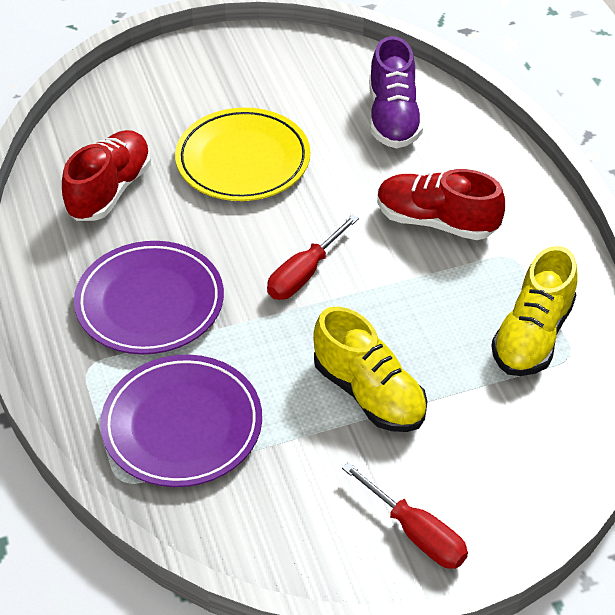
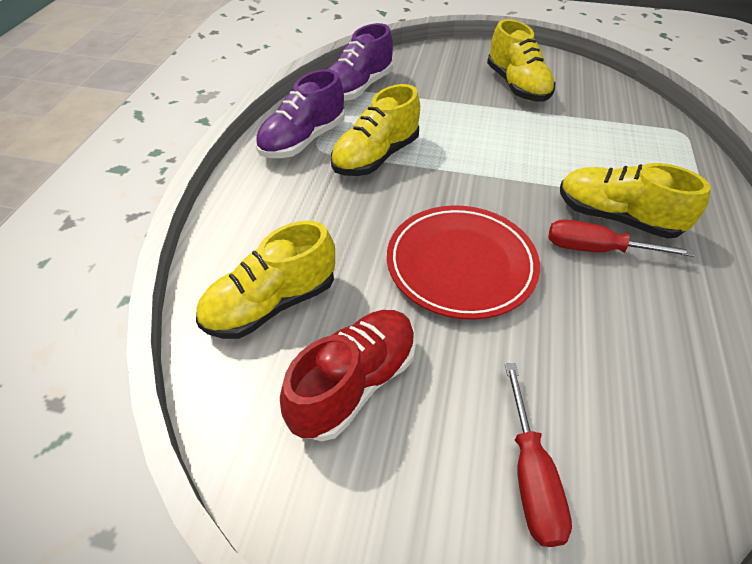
purple plate: 2 -> 0
purple shoe: 1 -> 2
red plate: 0 -> 1
red shoe: 2 -> 1
yellow plate: 1 -> 0
yellow shoe: 2 -> 4

